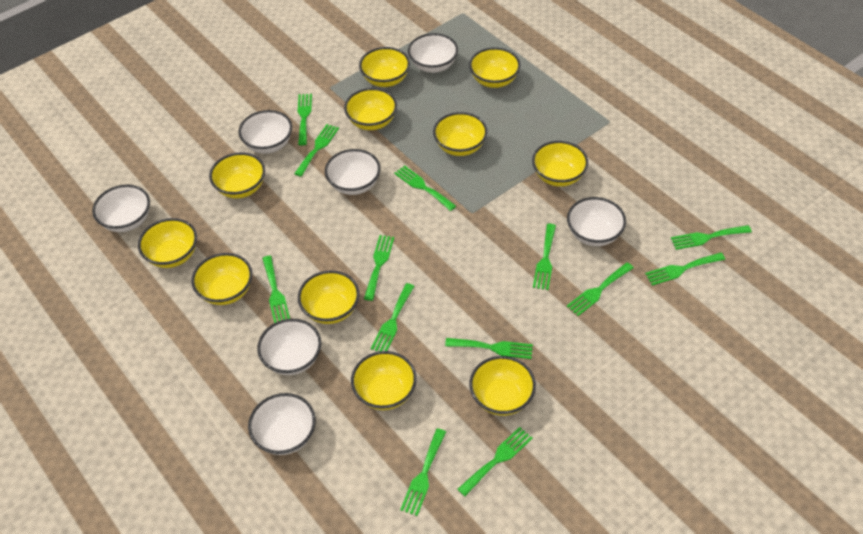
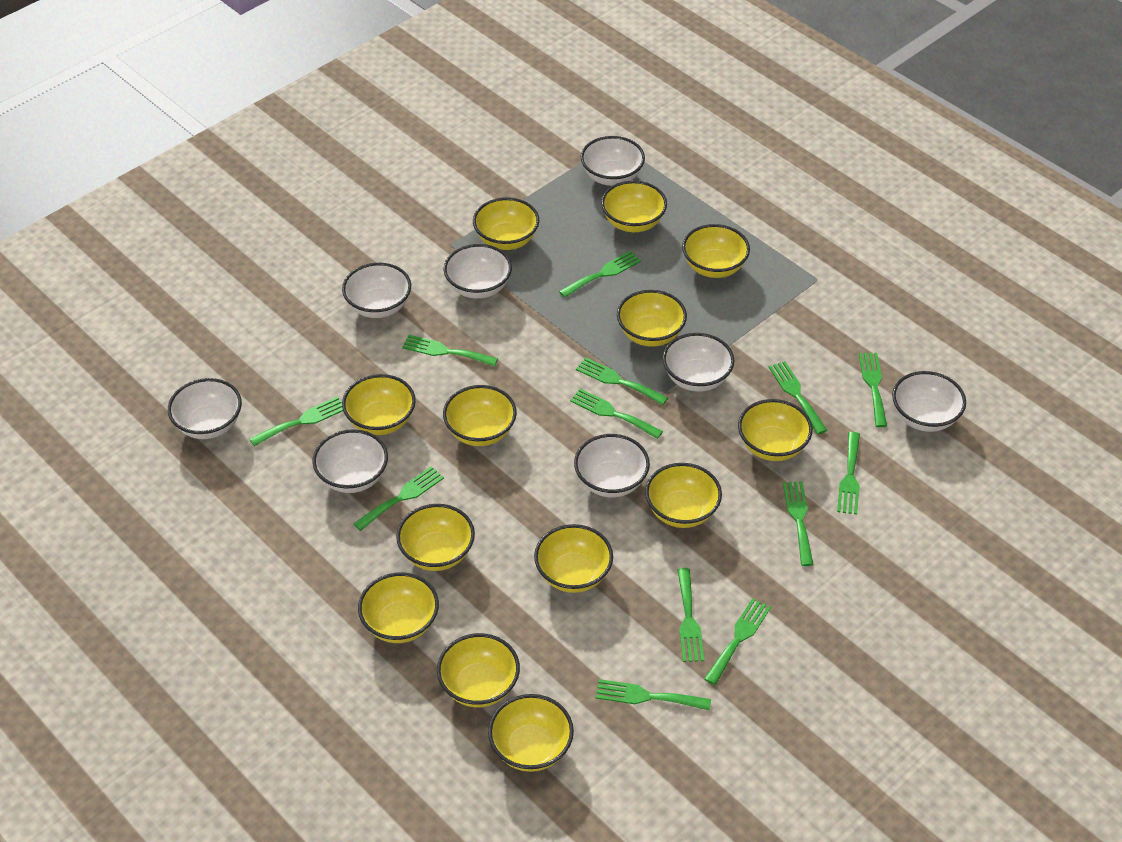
white bowl: 7 -> 8
yellow bowl: 11 -> 13

